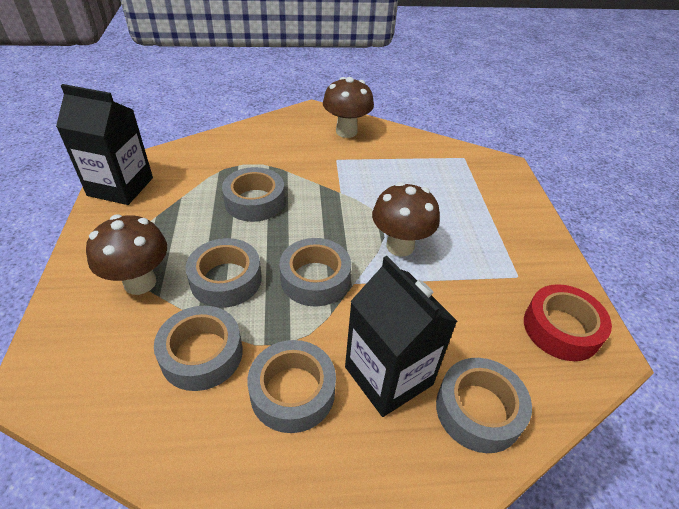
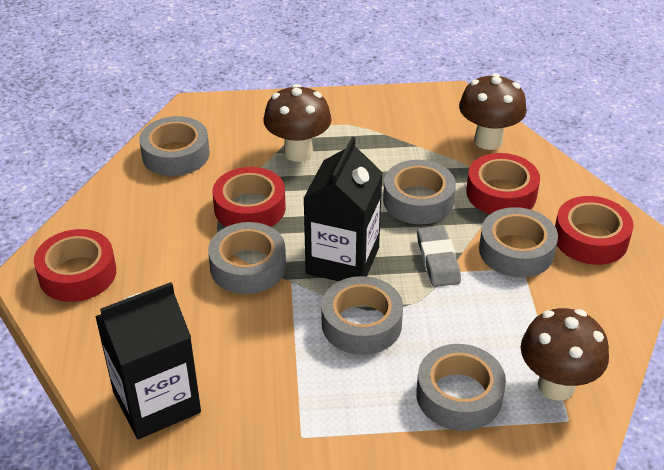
grey eraser: 0 -> 1
red tape: 1 -> 4

